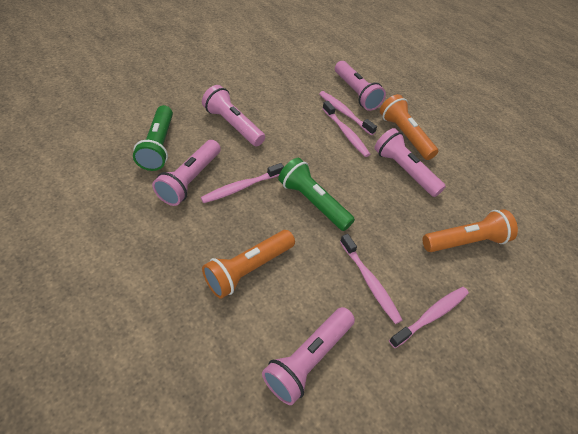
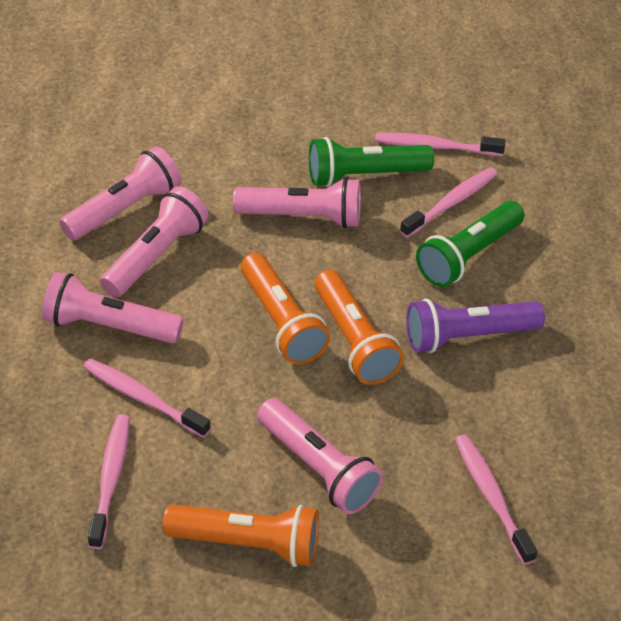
purple flashlight: 0 -> 1

